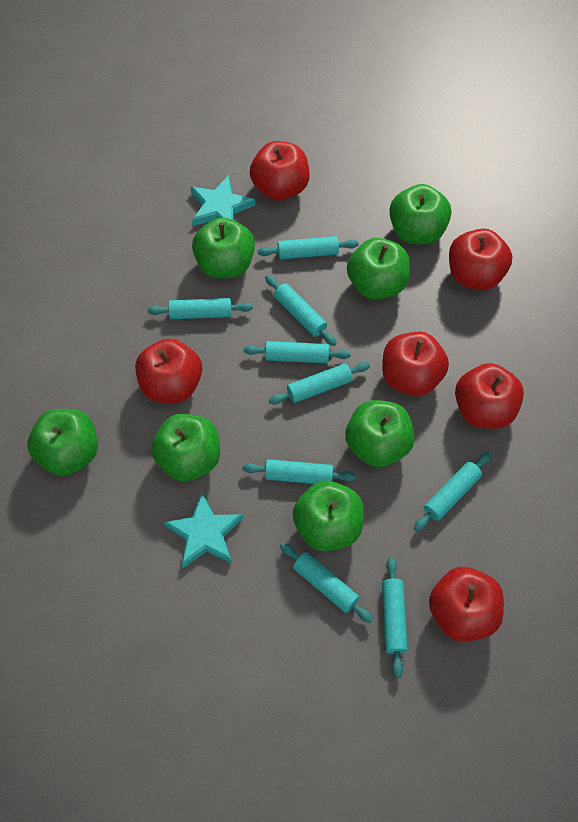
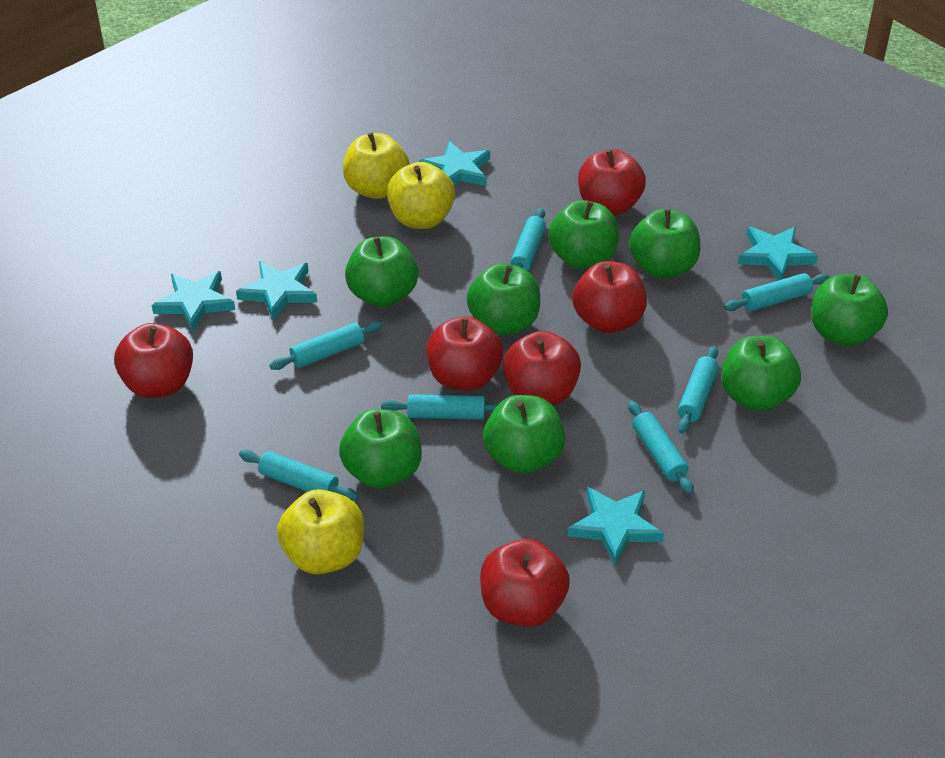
green apple: 7 -> 8
turquoise rolling pin: 9 -> 7
turquoise star: 2 -> 5
yellow apple: 0 -> 3

